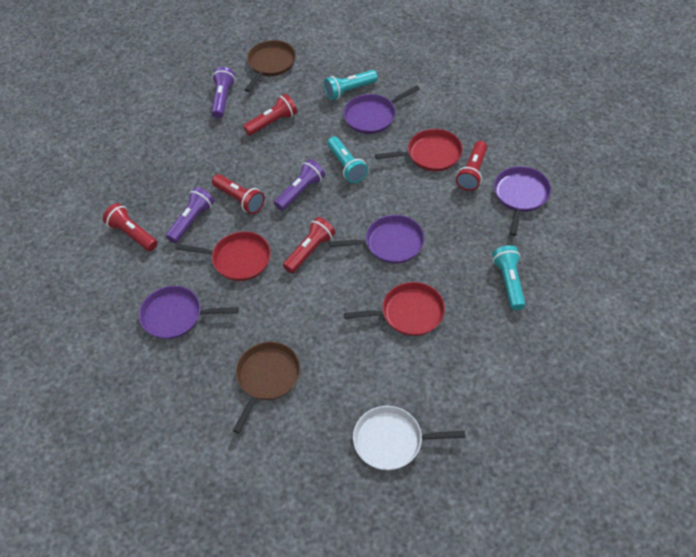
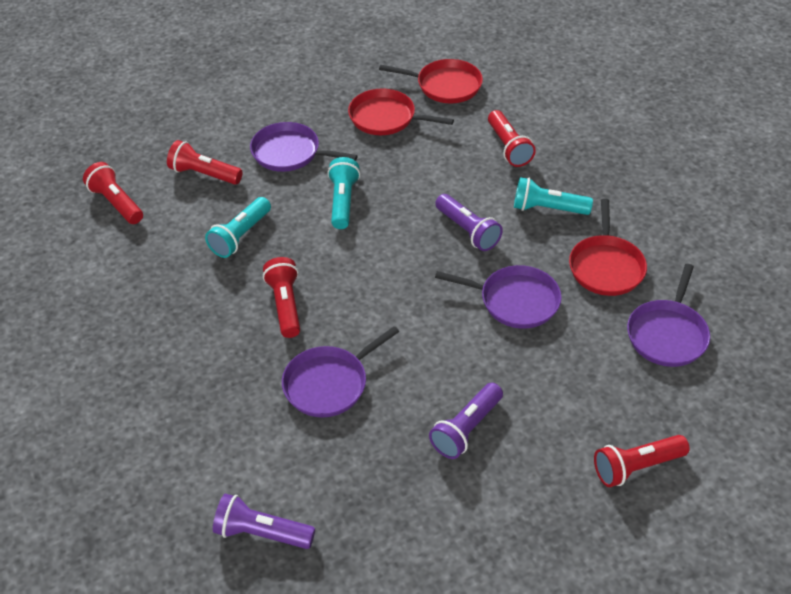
brown pan: 2 -> 0
white pan: 1 -> 0

